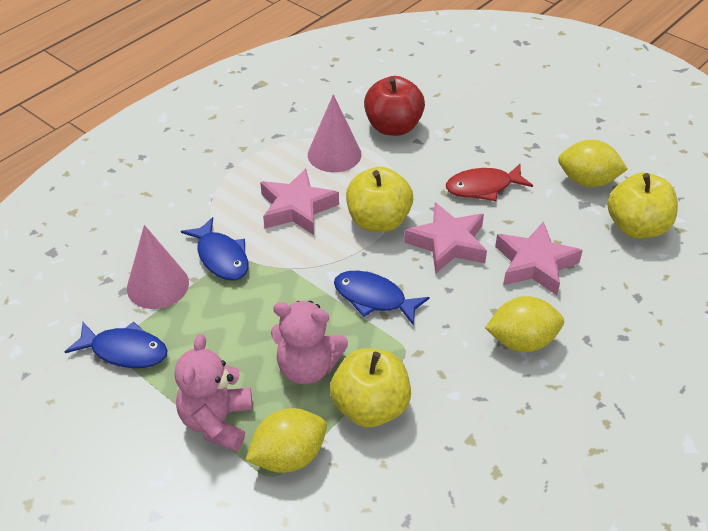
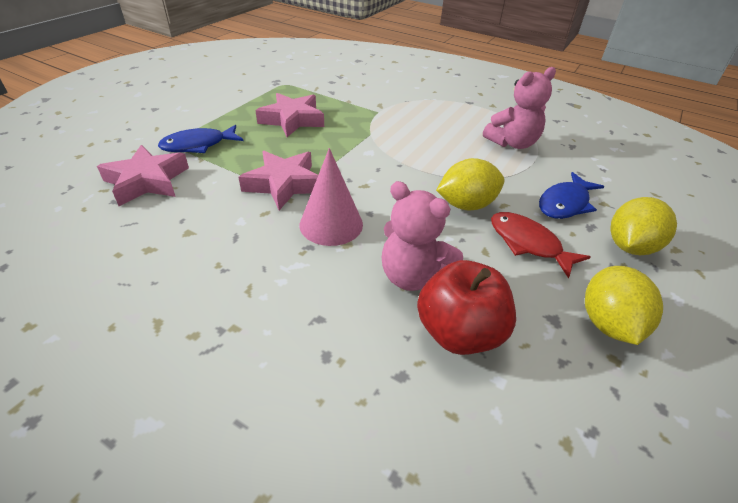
blue fish: 3 -> 2
pink cone: 2 -> 1
yellow apple: 3 -> 0

